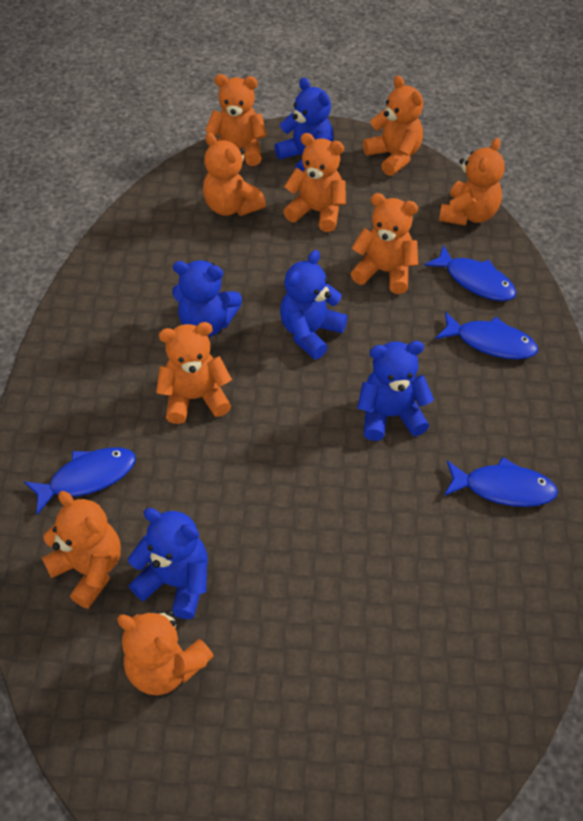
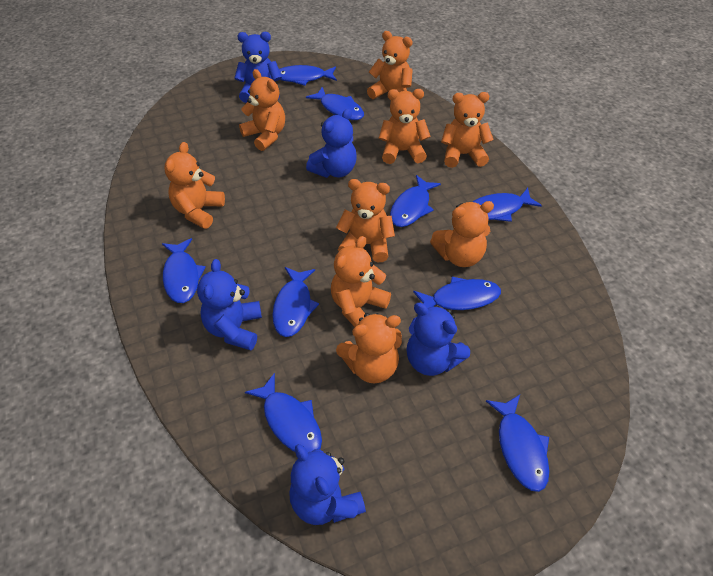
blue fish: 4 -> 9

